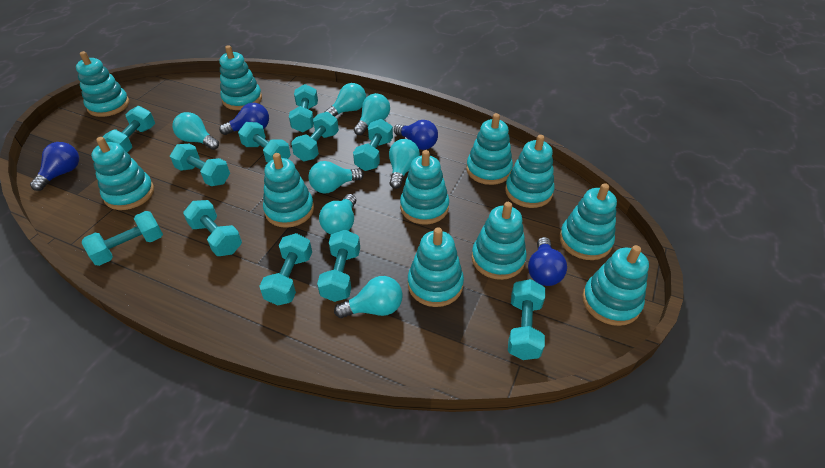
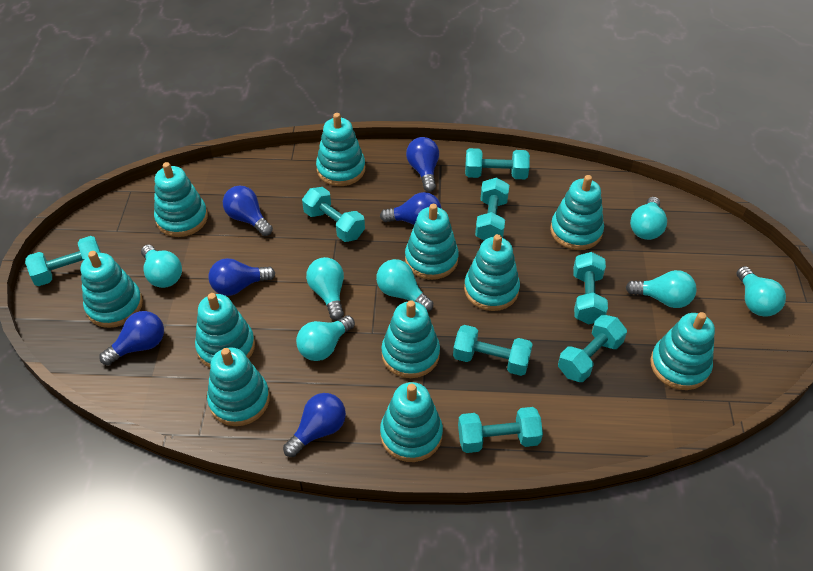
blue light bulb: 4 -> 6
turquoise dumbbell: 11 -> 8

